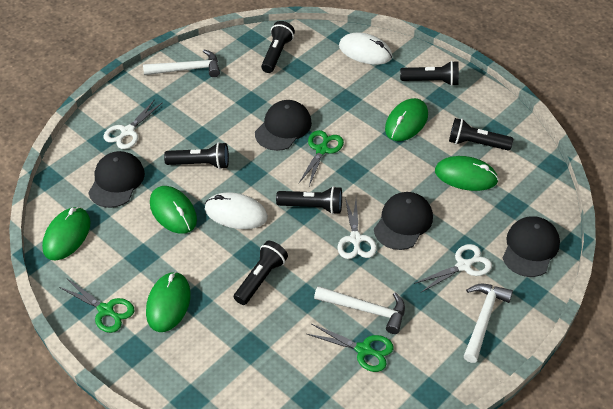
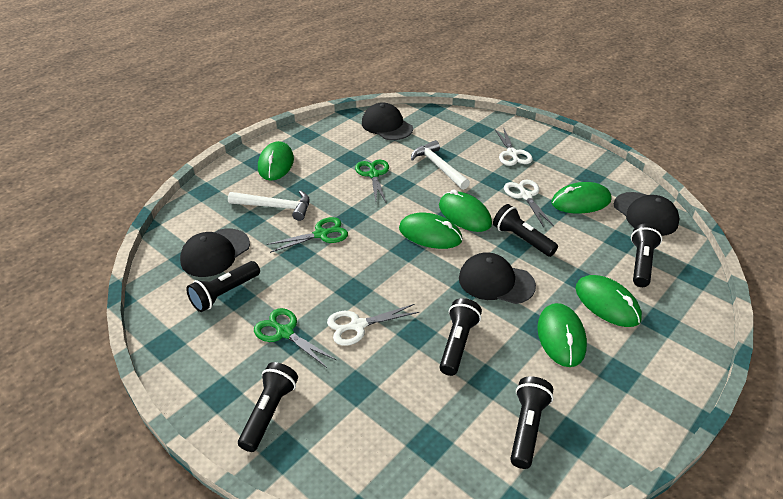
green mouse: 5 -> 6
white hammer: 3 -> 2
white mouse: 2 -> 0

